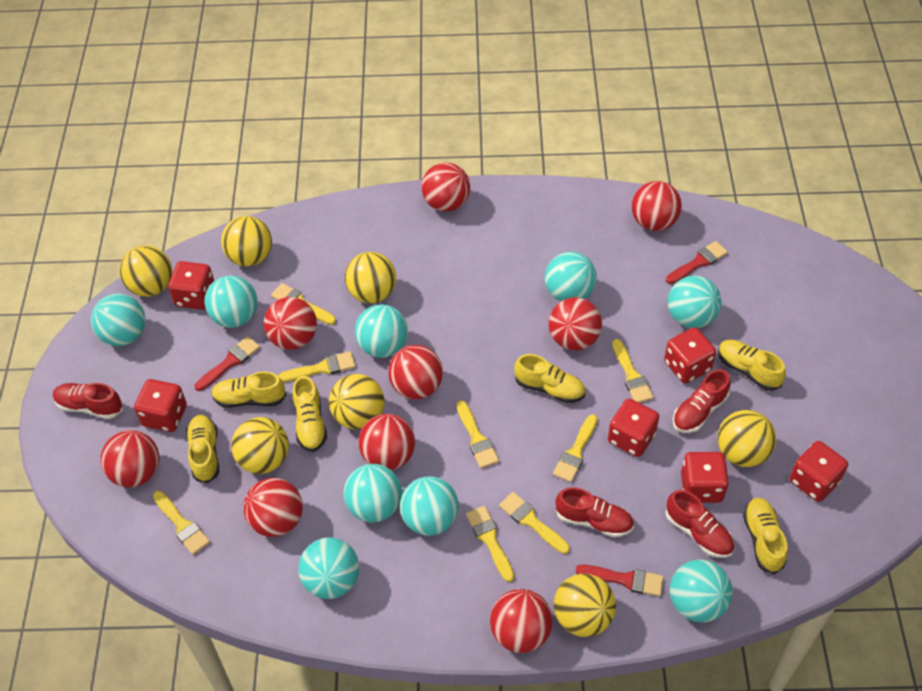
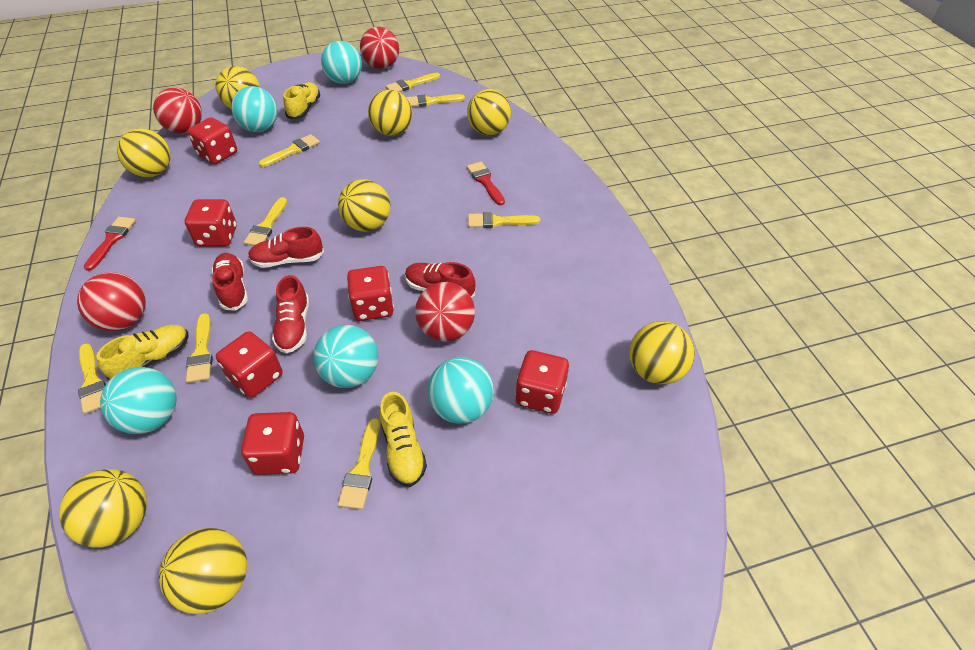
red ball: 9 -> 4
red brush: 3 -> 2
turquoise ball: 9 -> 5
yellow ball: 7 -> 8
yellow shoe: 6 -> 3

